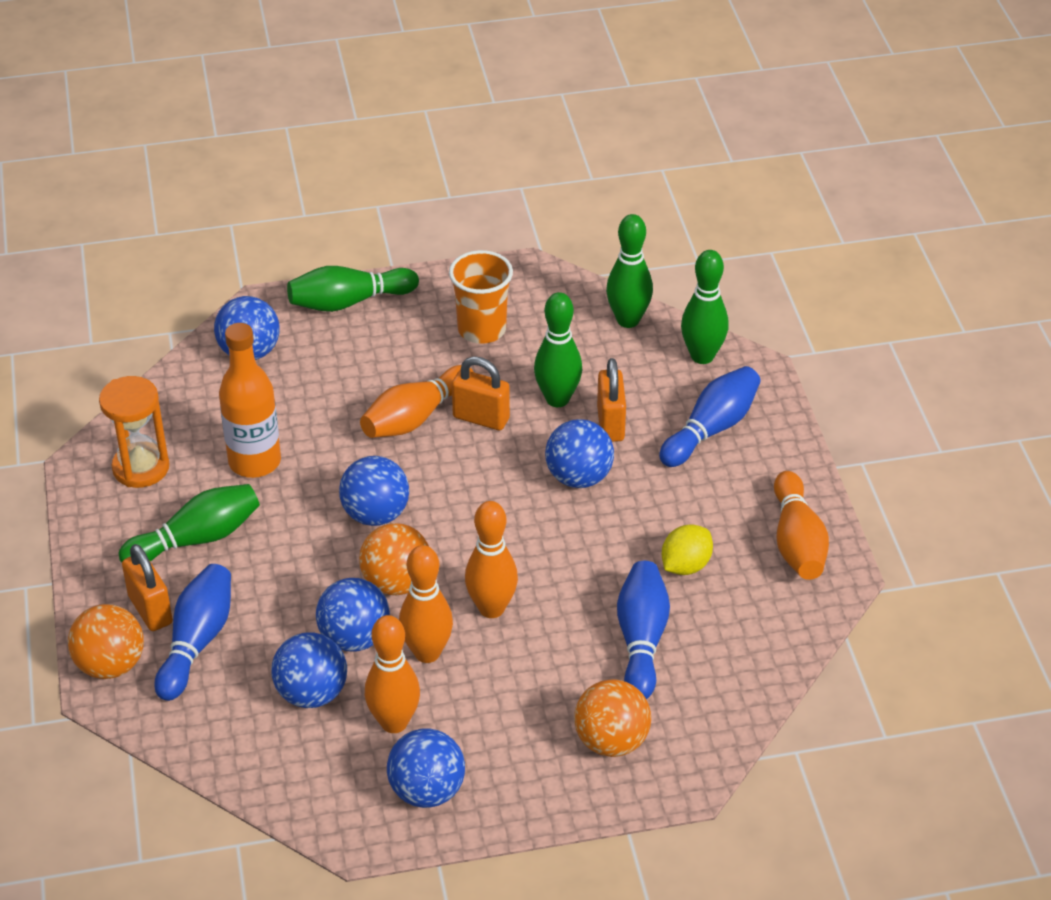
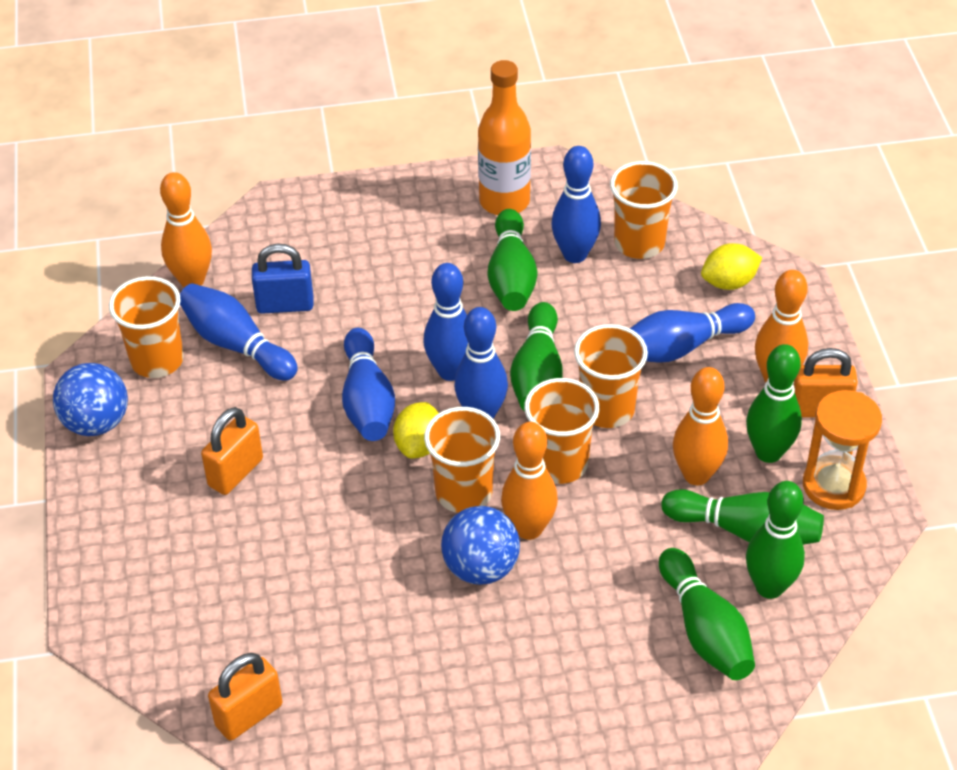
blue ball: 6 -> 2
blue bowling pin: 3 -> 6
blue padlock: 0 -> 1
green bowling pin: 5 -> 6
orange ball: 3 -> 0
orange bowling pin: 5 -> 4
orange cup: 1 -> 5
yellow lemon: 1 -> 2

